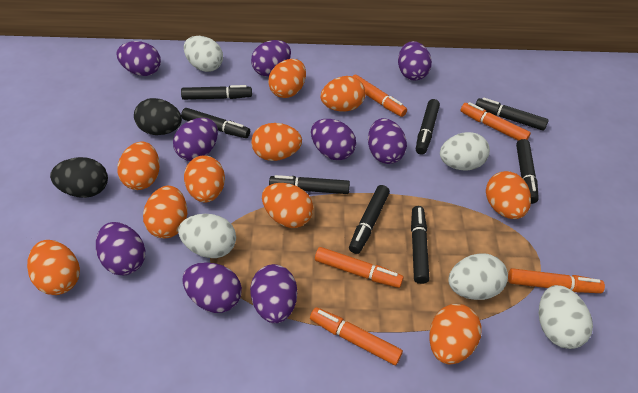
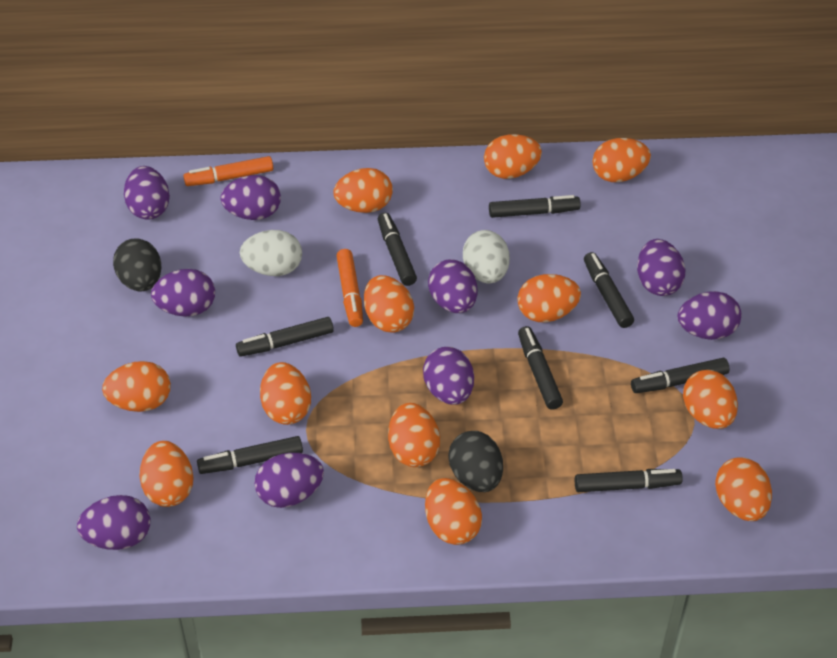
orange egg: 10 -> 12
orange marker: 5 -> 2
white egg: 5 -> 2

